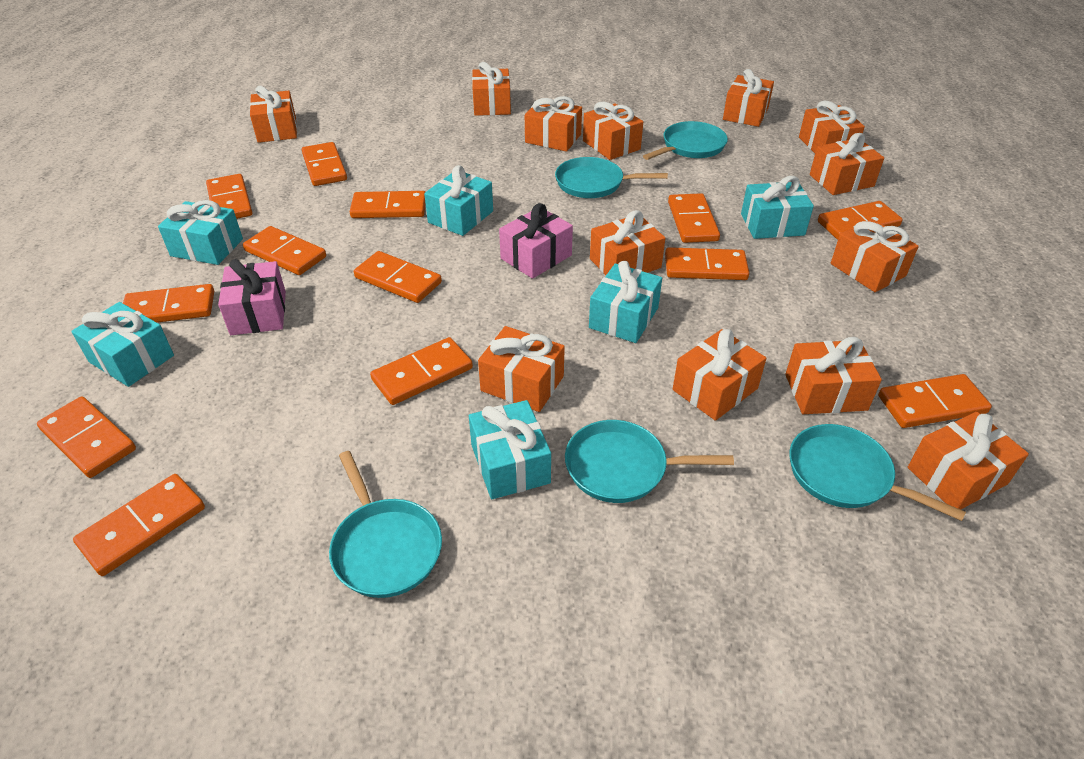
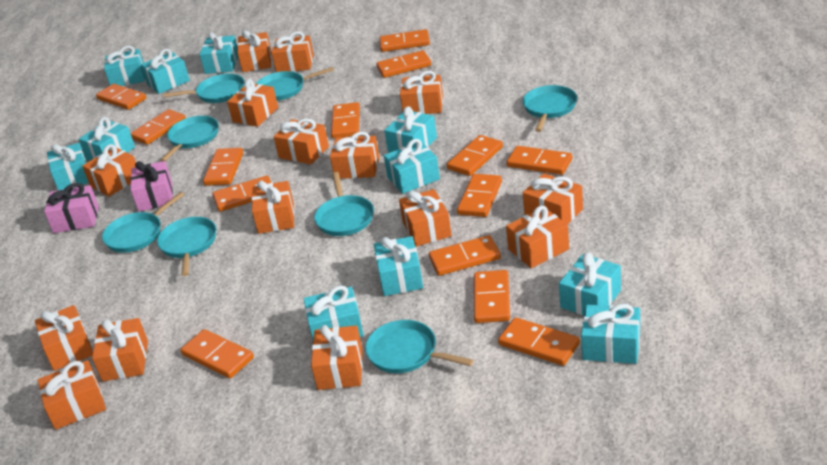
orange domino: 13 -> 14
orange gift: 13 -> 15
turquoise gift: 6 -> 11
turquoise pan: 5 -> 8

